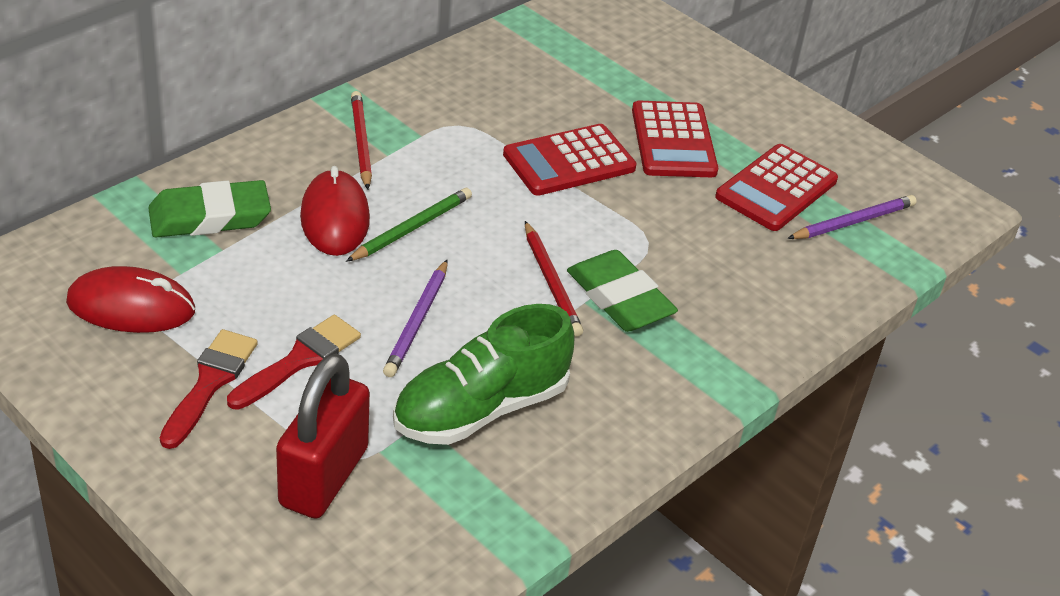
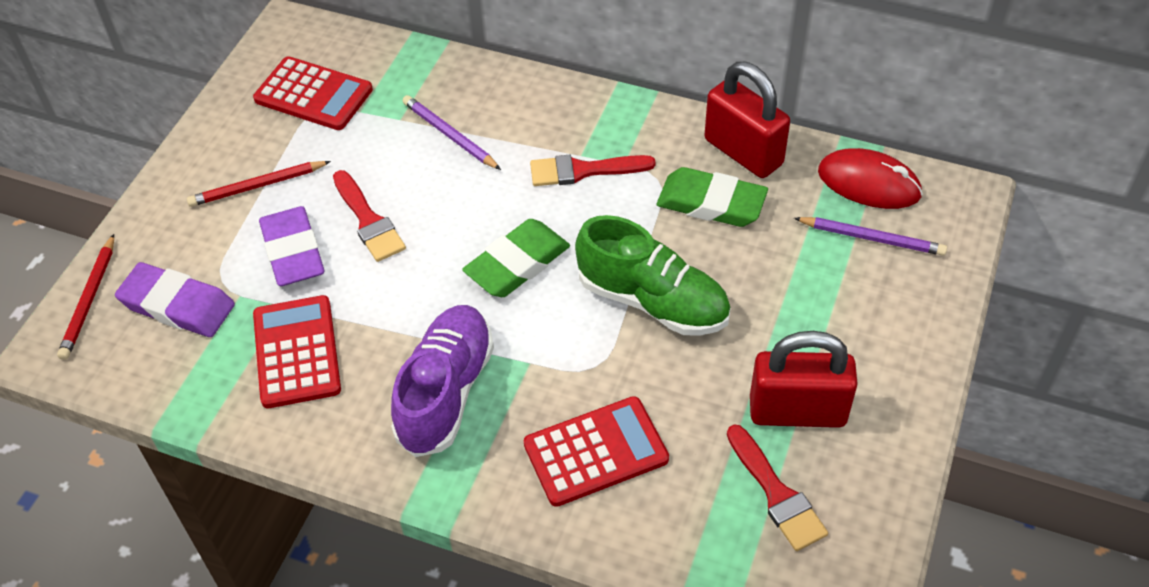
green pencil: 1 -> 0
purple eraser: 0 -> 2
purple shoe: 0 -> 1
red brush: 2 -> 3
red mouse: 2 -> 1
red padlock: 1 -> 2

